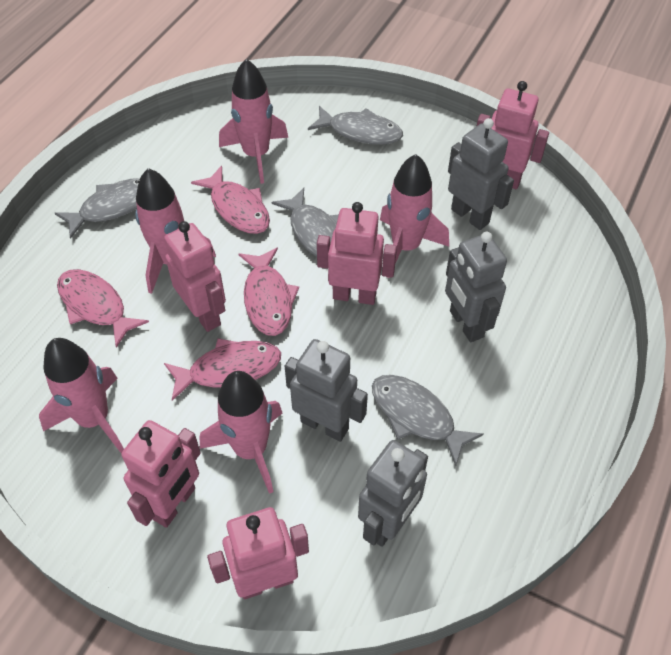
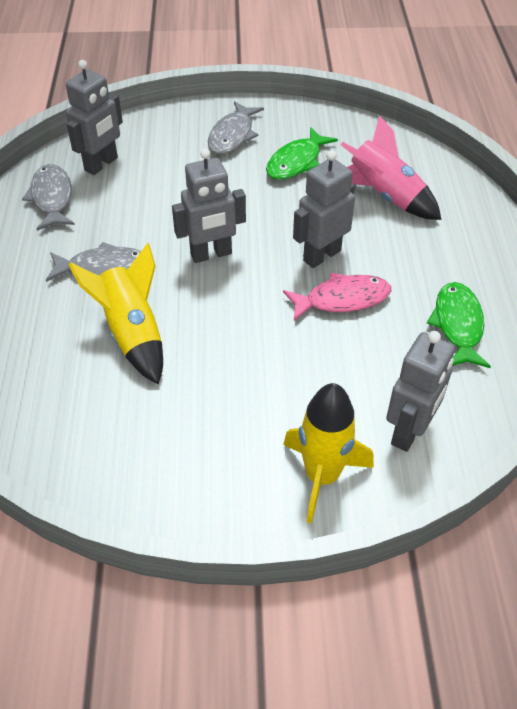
green fish: 0 -> 2
grey fish: 4 -> 3
pink fish: 4 -> 1
pink robot: 5 -> 0
pink rocket: 5 -> 1
yellow rocket: 0 -> 2

